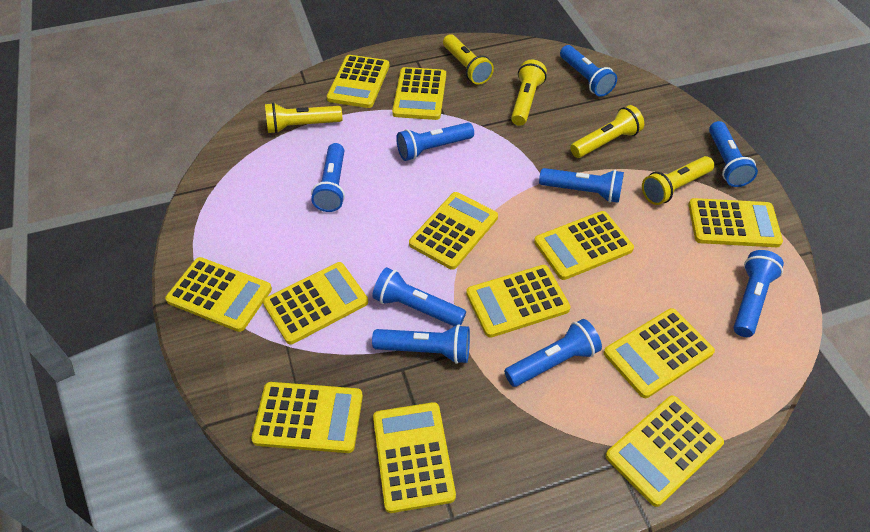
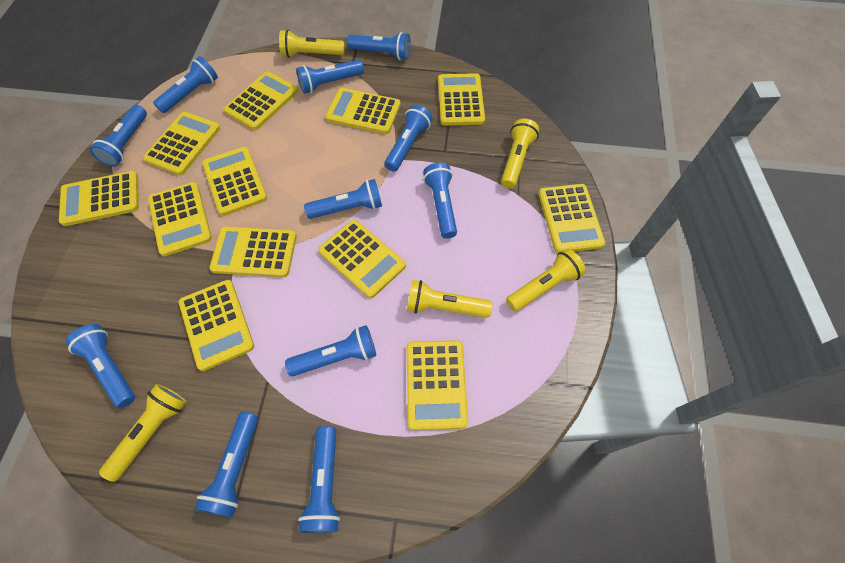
blue flashlight: 9 -> 11

